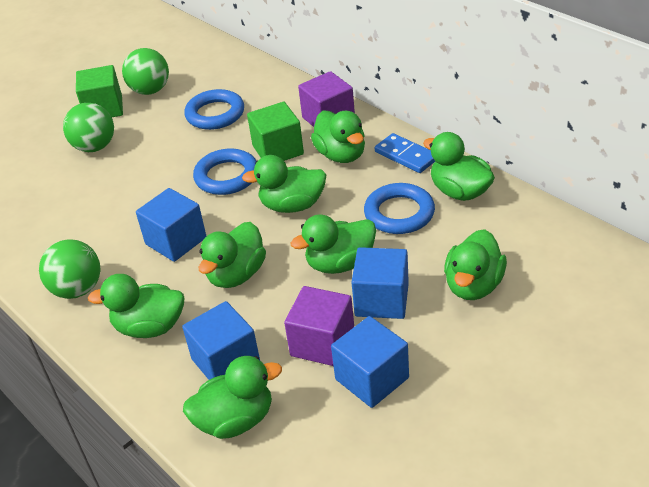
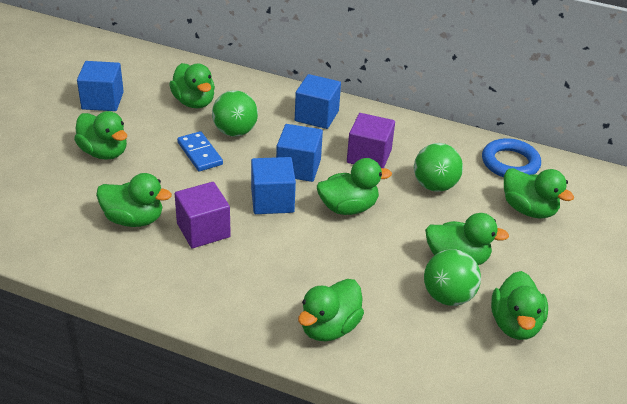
blue ring: 3 -> 1
green cube: 2 -> 0

